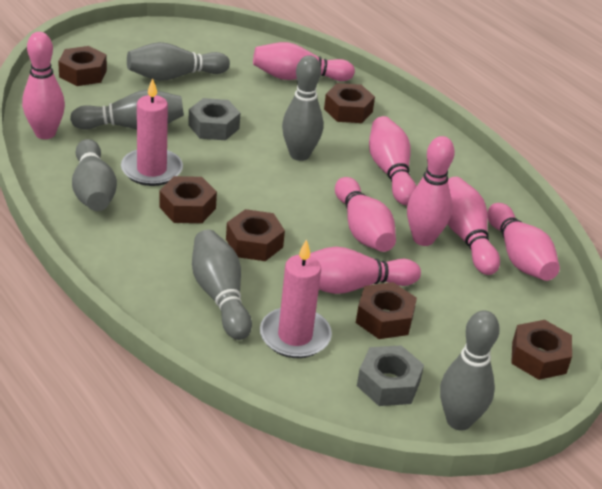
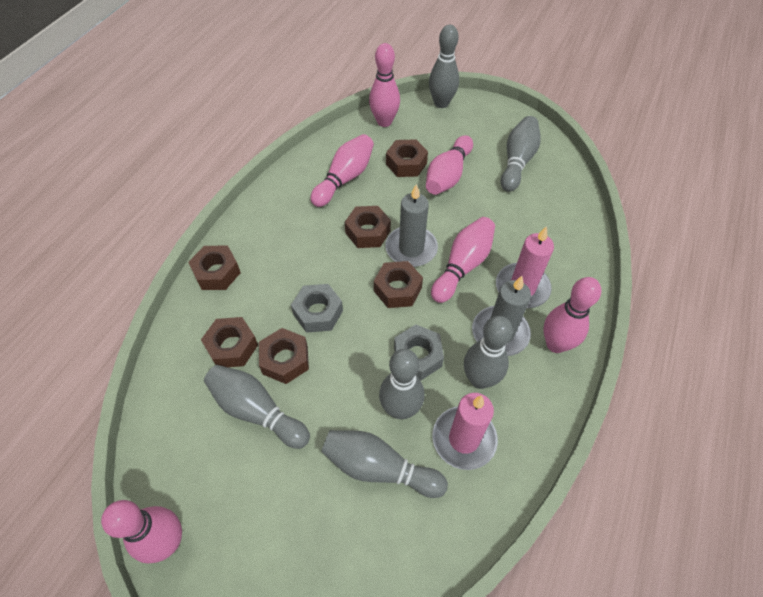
grey candle: 0 -> 2
pink bowling pin: 8 -> 6

